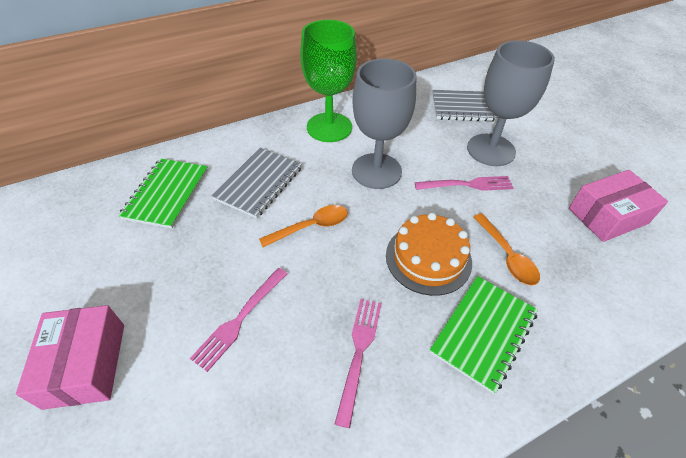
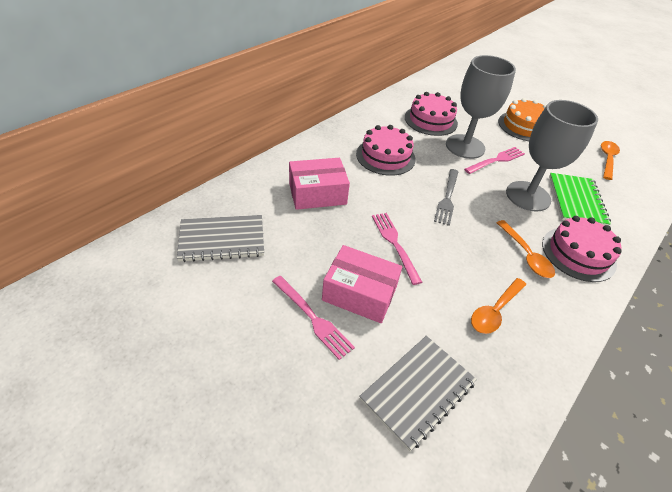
green goblet: 1 -> 0
green notebook: 2 -> 1
grey fork: 0 -> 1
orange spoon: 2 -> 3
pink cake: 0 -> 3

